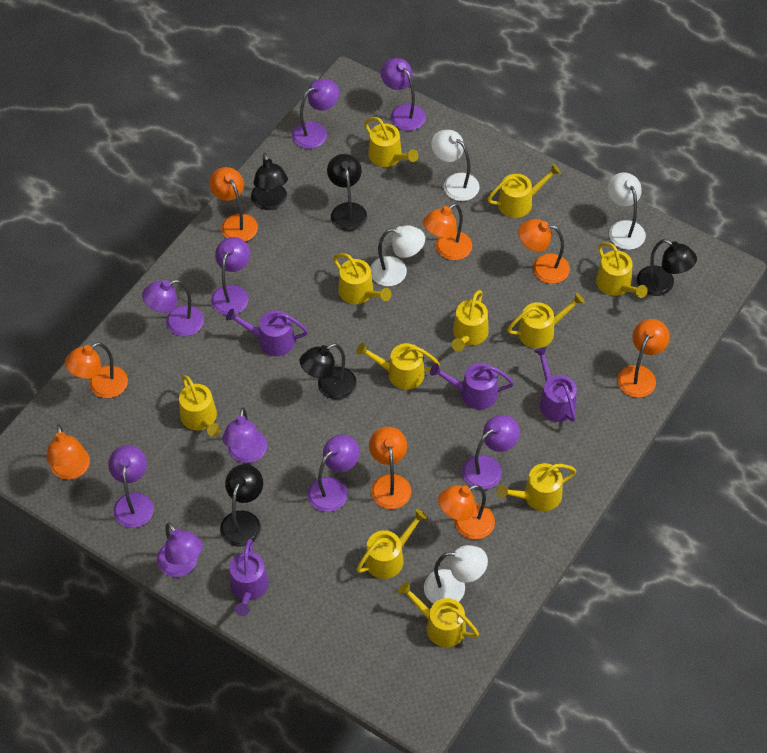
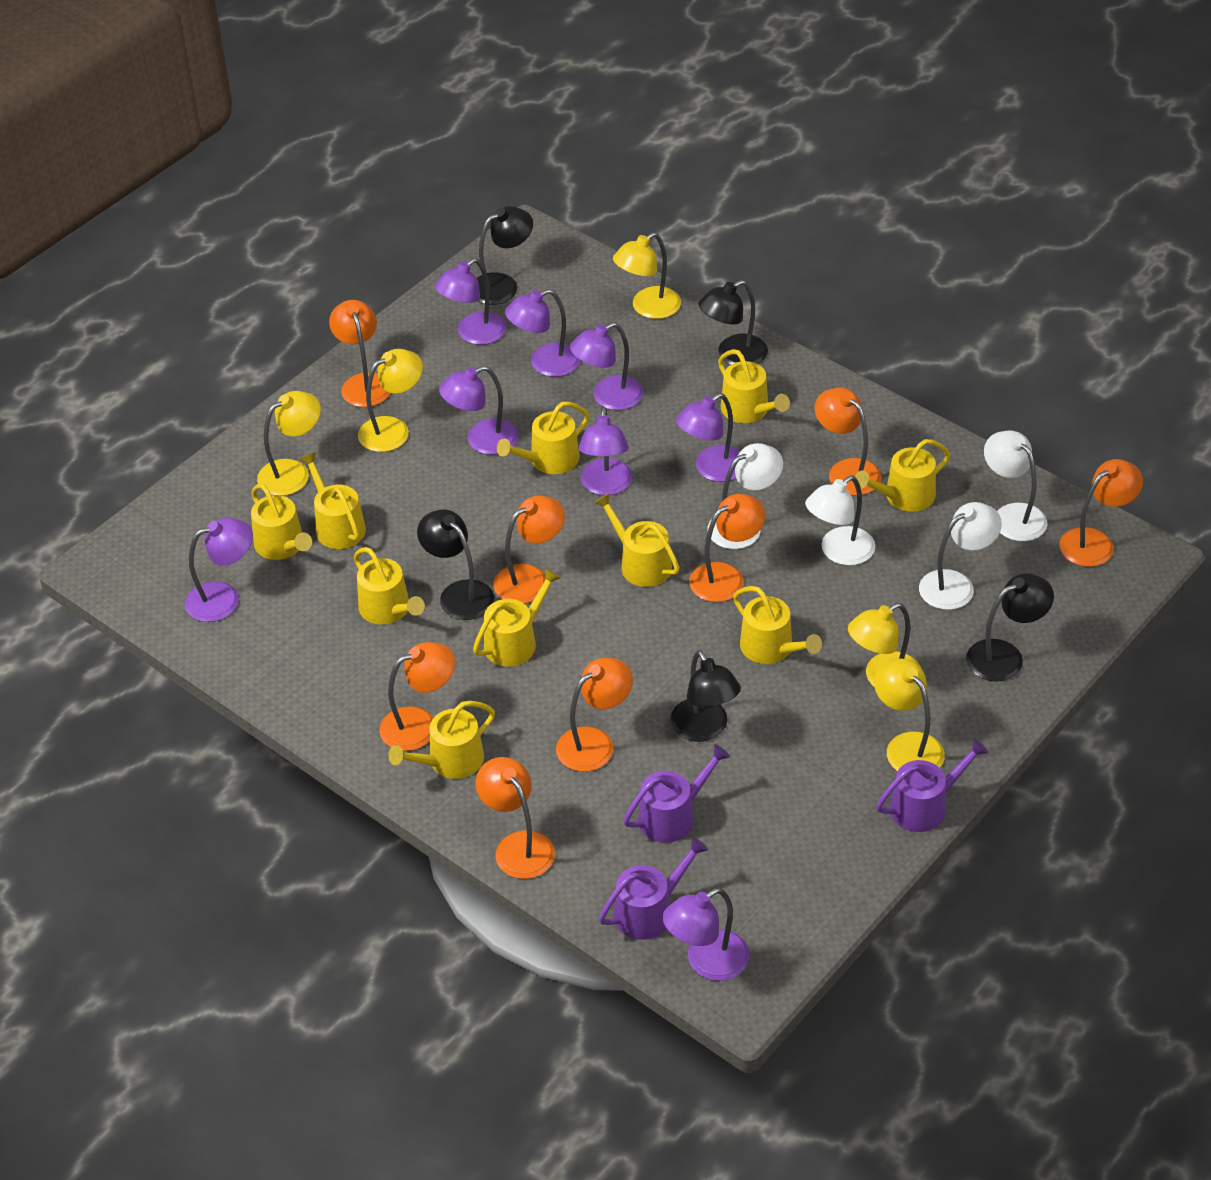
purple lamp: 9 -> 8
purple watering can: 4 -> 3
yellow lamp: 0 -> 5
yellow watering can: 11 -> 10

